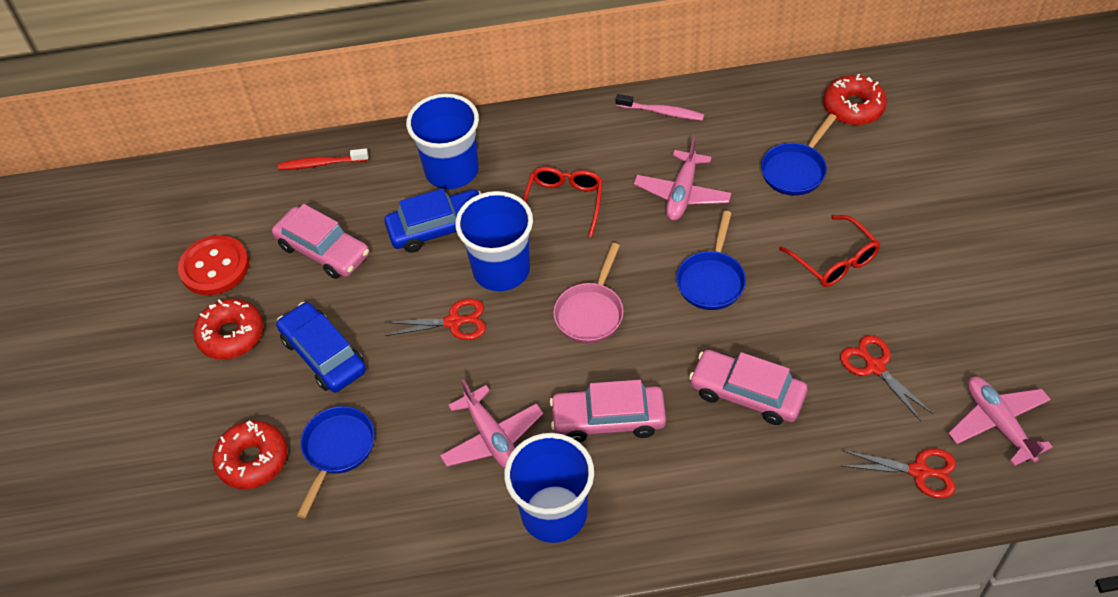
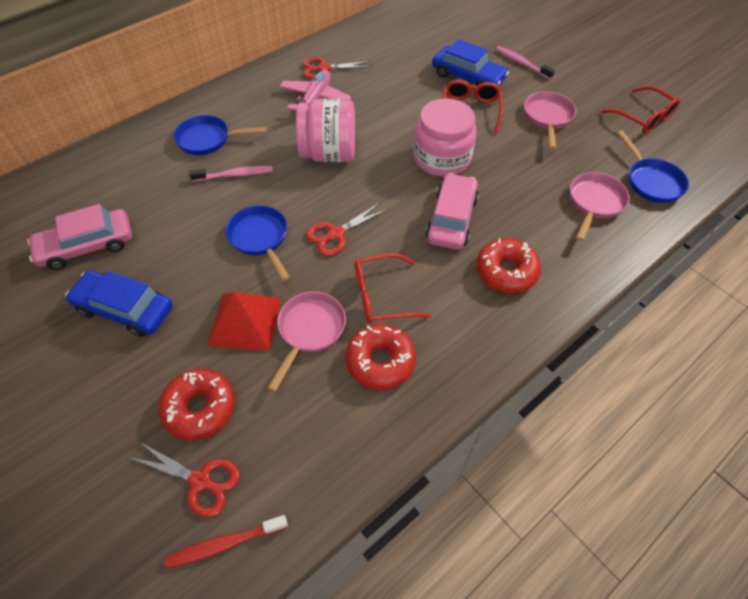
blue cup: 3 -> 0
pink car: 3 -> 2
pink jar: 0 -> 2
pink pan: 1 -> 3
pink plane: 3 -> 1
pink toothbrush: 1 -> 2
red button: 1 -> 0
red glasses: 2 -> 3
red pyramid: 0 -> 1

